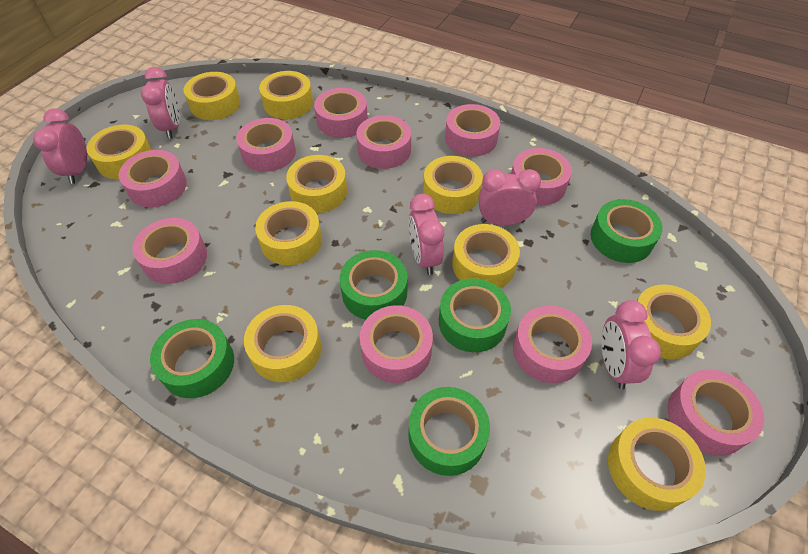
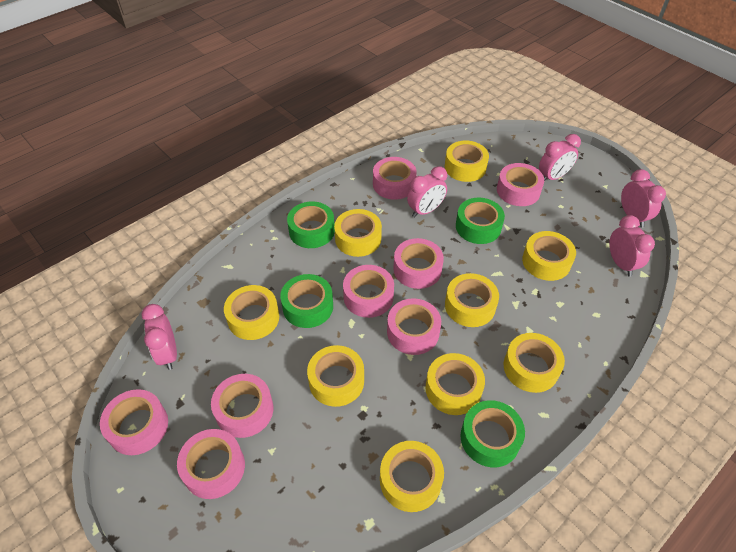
green tape: 5 -> 4
pink tape: 10 -> 8
yellow tape: 10 -> 9

